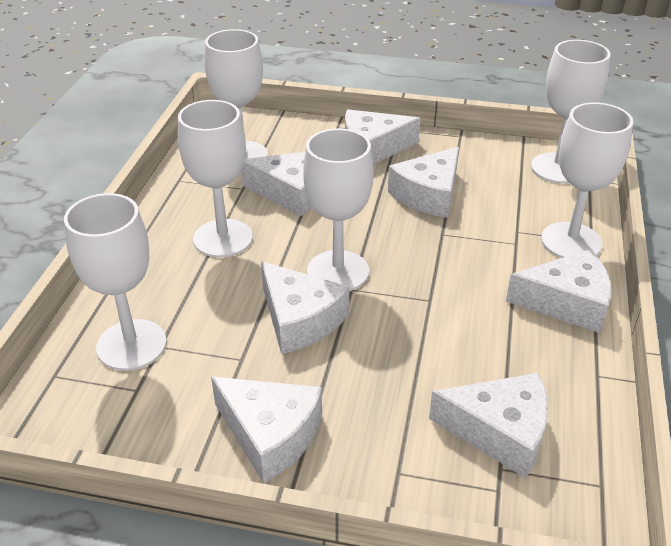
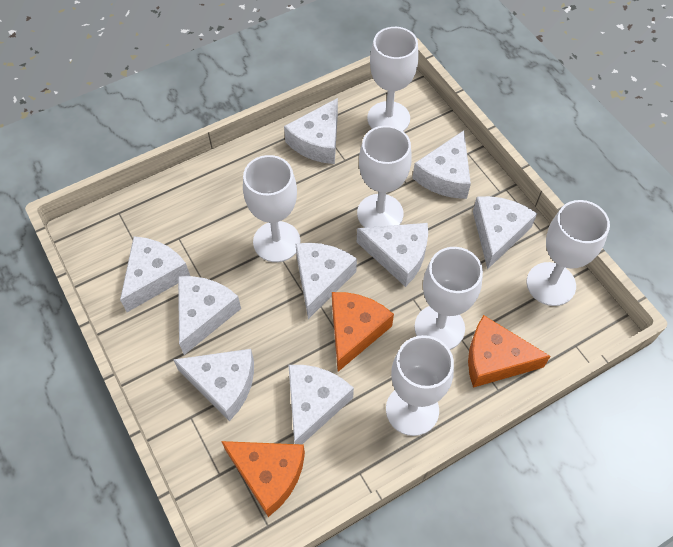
orange cheese: 0 -> 3
white cheese: 7 -> 9

